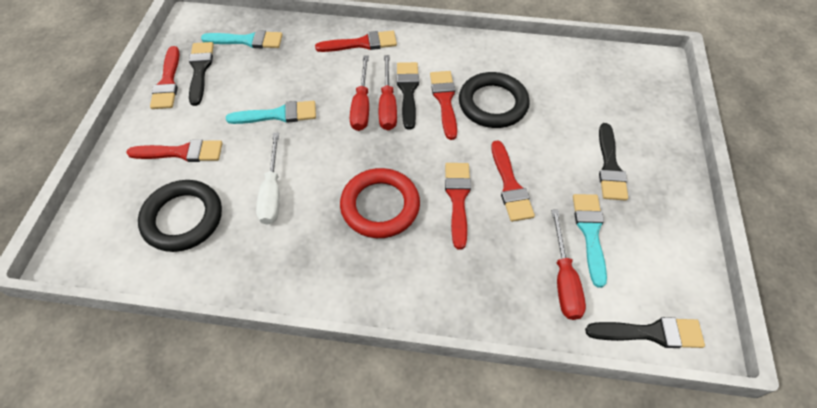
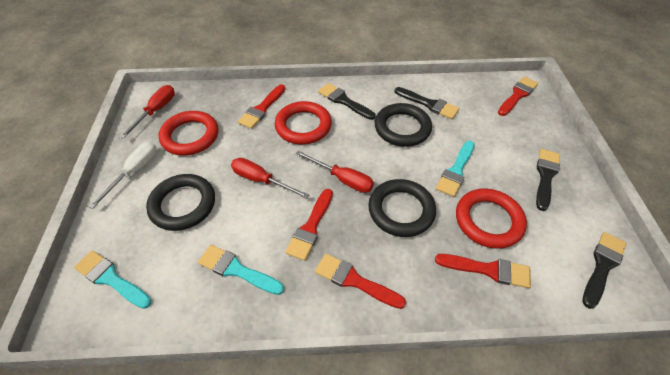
black ring: 2 -> 3
red brush: 6 -> 5
red ring: 1 -> 3

